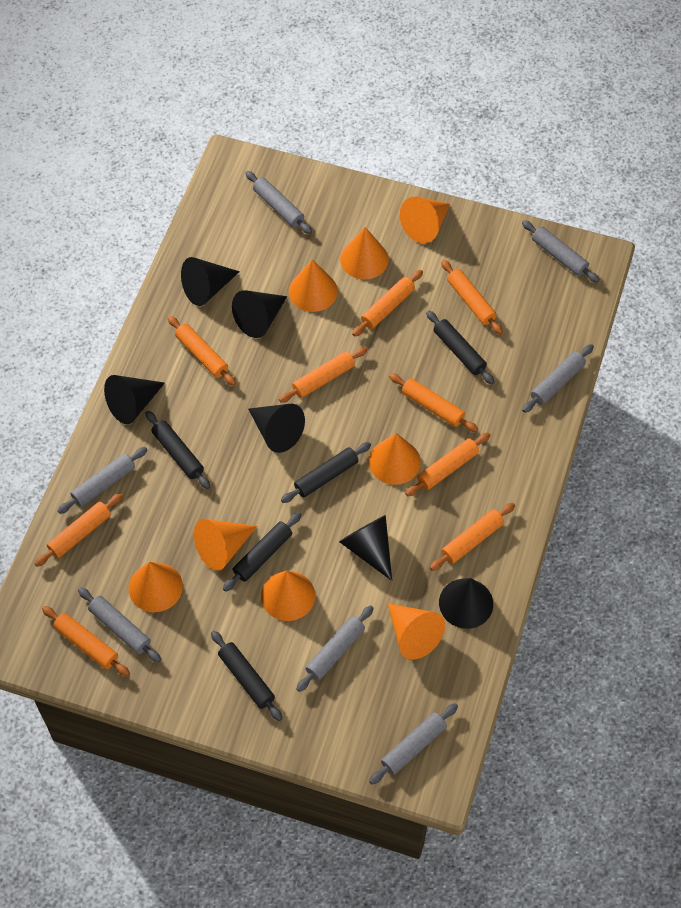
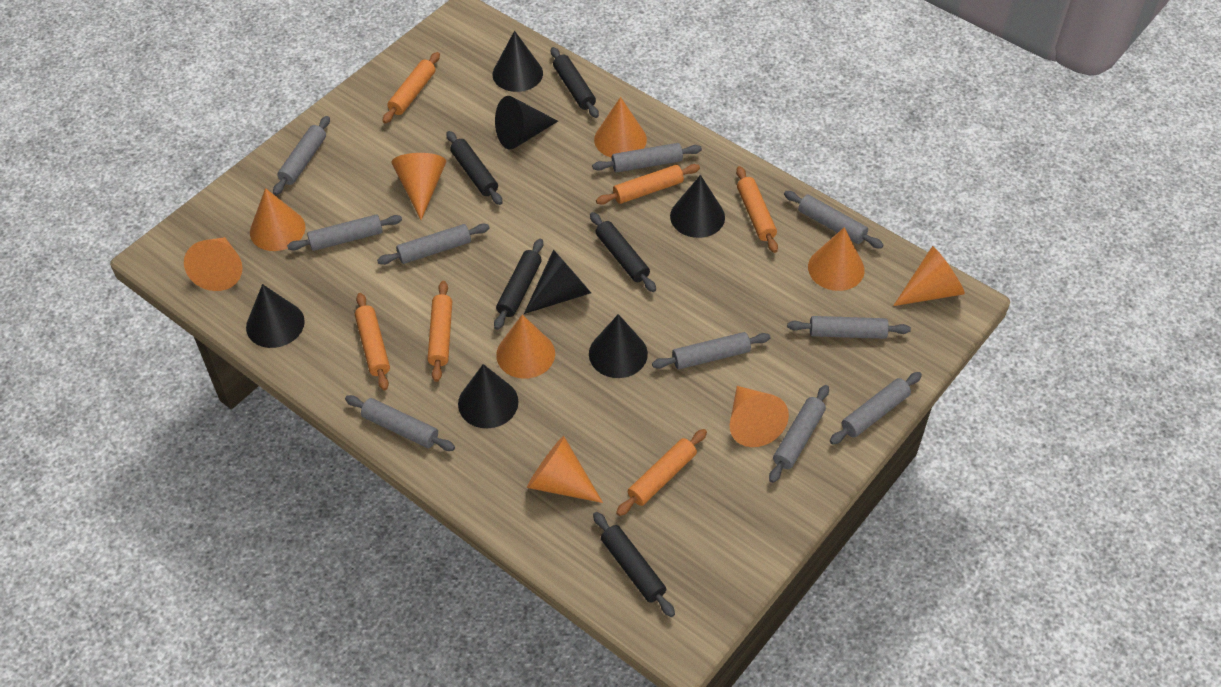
black cone: 6 -> 7
grey rolling pin: 7 -> 10
orange cone: 8 -> 9
orange rolling pin: 9 -> 6

